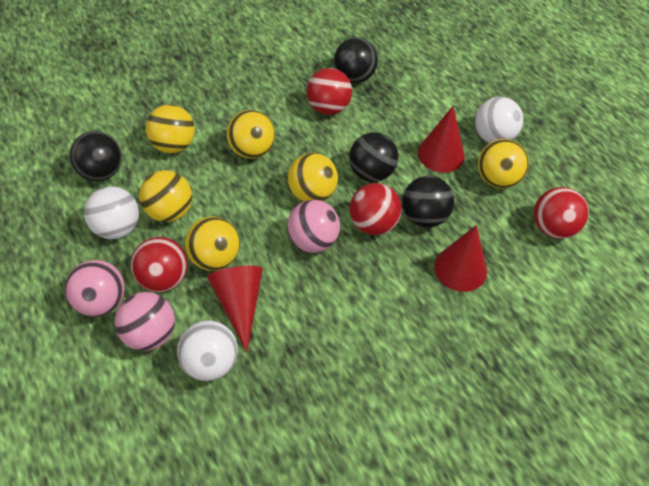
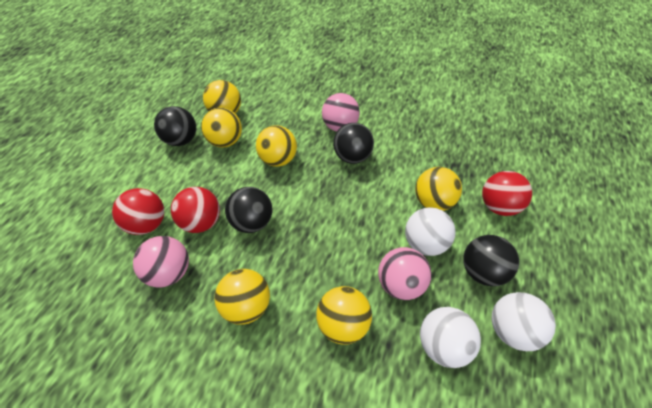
red ball: 4 -> 3
red cone: 3 -> 0

